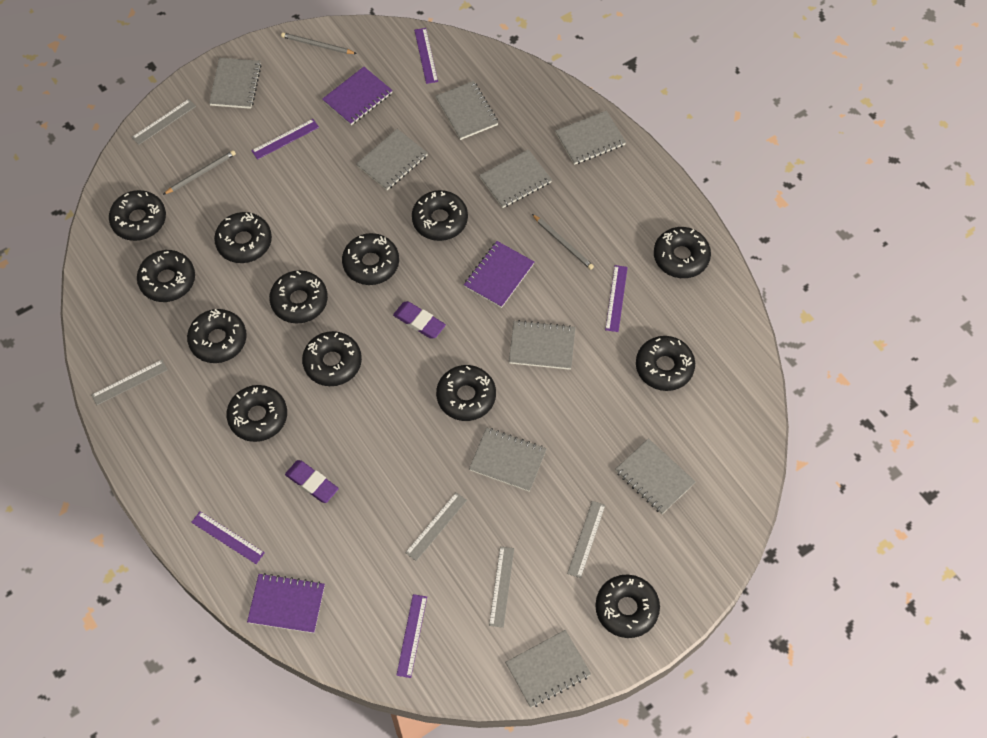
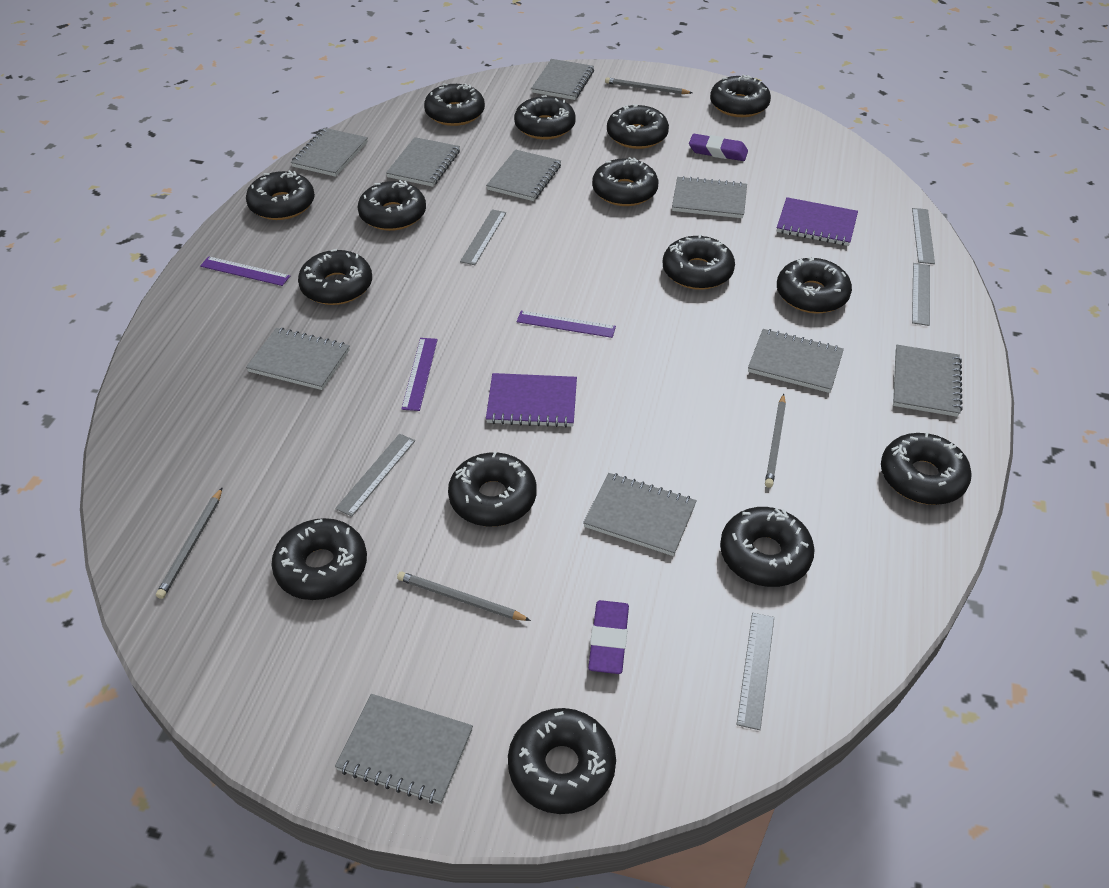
black donut: 13 -> 15
grey notebook: 9 -> 10
grey pencil: 3 -> 4
purple notebook: 3 -> 2
purple ruler: 5 -> 3

